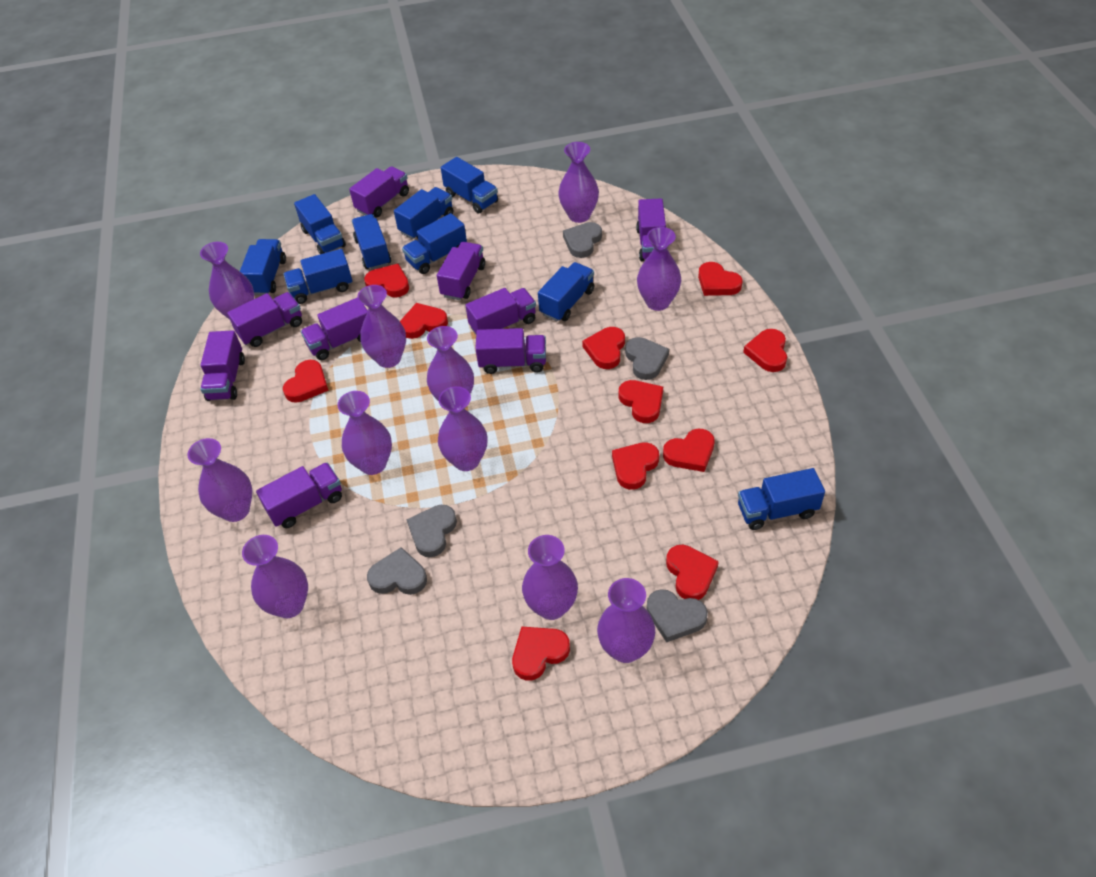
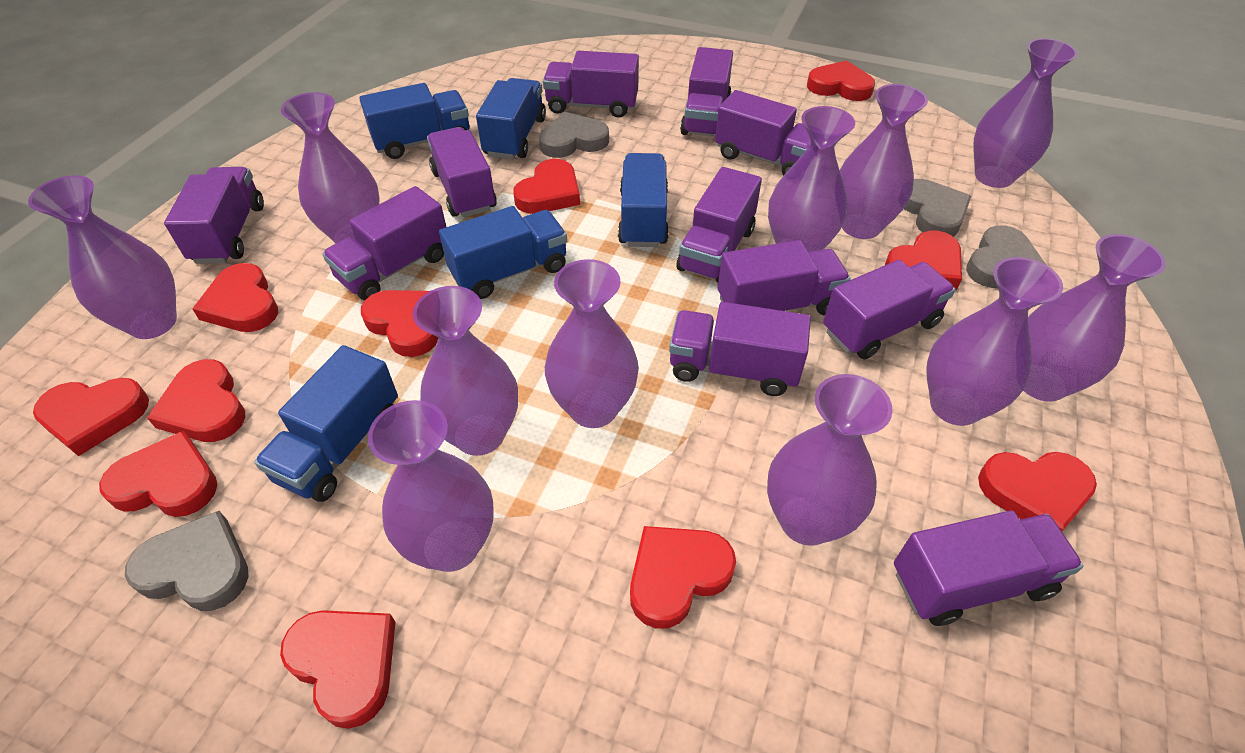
blue truck: 9 -> 5
grey heart: 5 -> 4
purple truck: 9 -> 11

